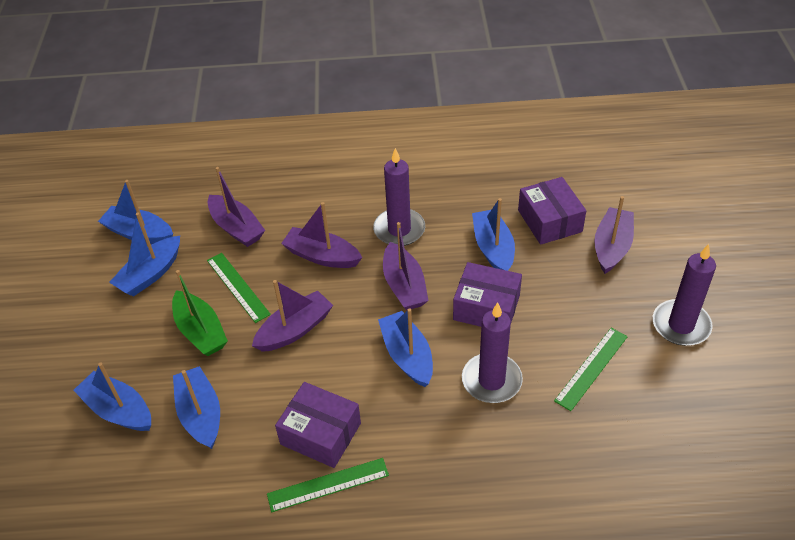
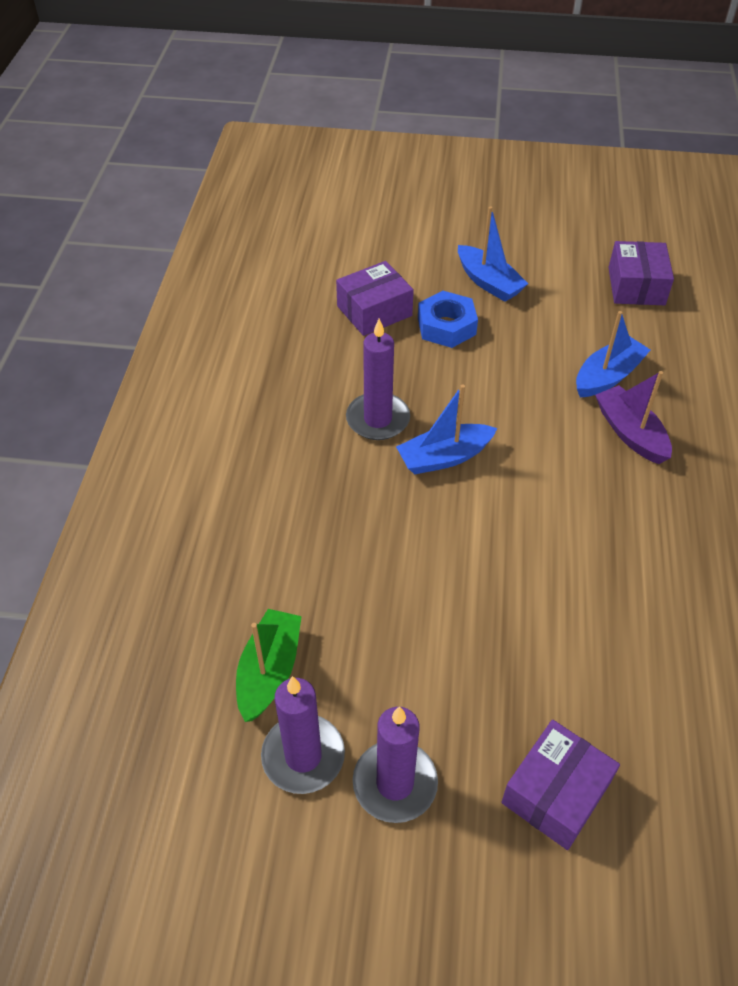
blue boat: 6 -> 3
blue nut: 0 -> 1
green ruler: 3 -> 0
purple boat: 5 -> 1

